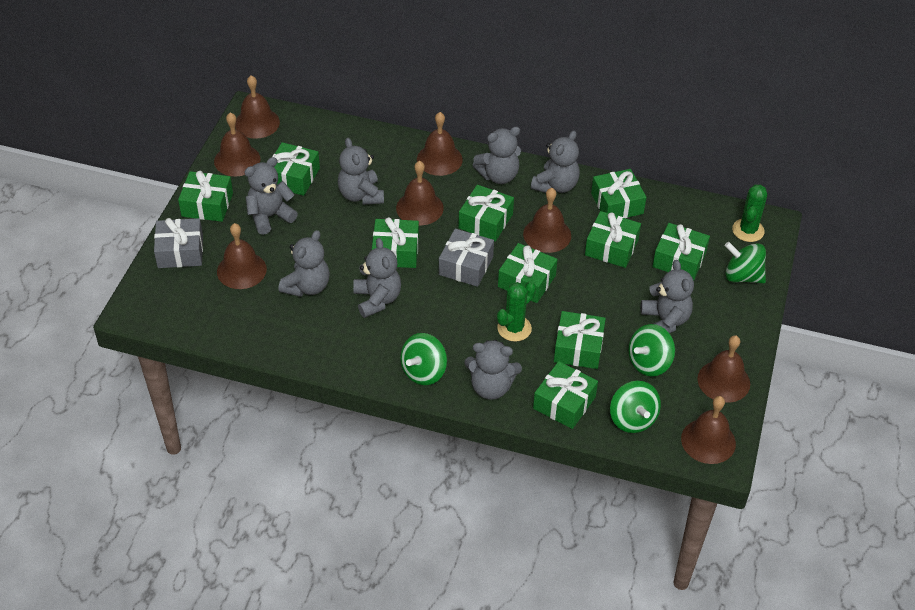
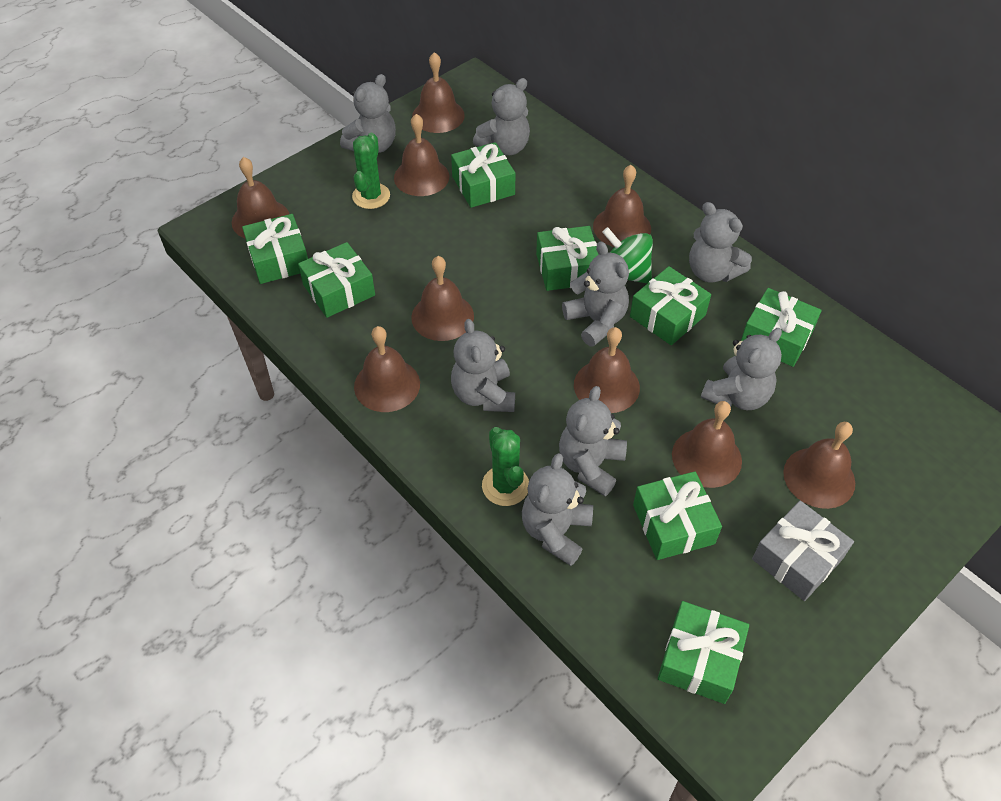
brown bell: 8 -> 9
green gift: 10 -> 8
green spinning top: 4 -> 1
grey gift: 2 -> 1

